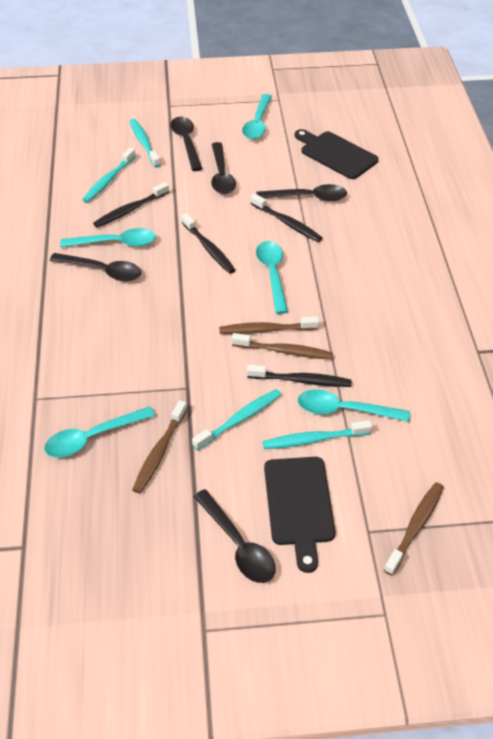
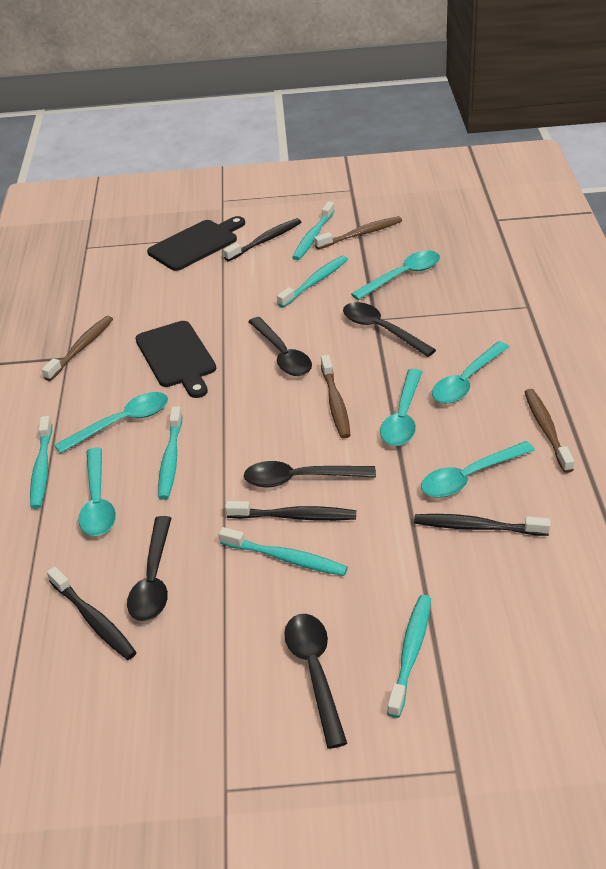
turquoise spoon: 5 -> 6
turquoise toothbrush: 4 -> 6

